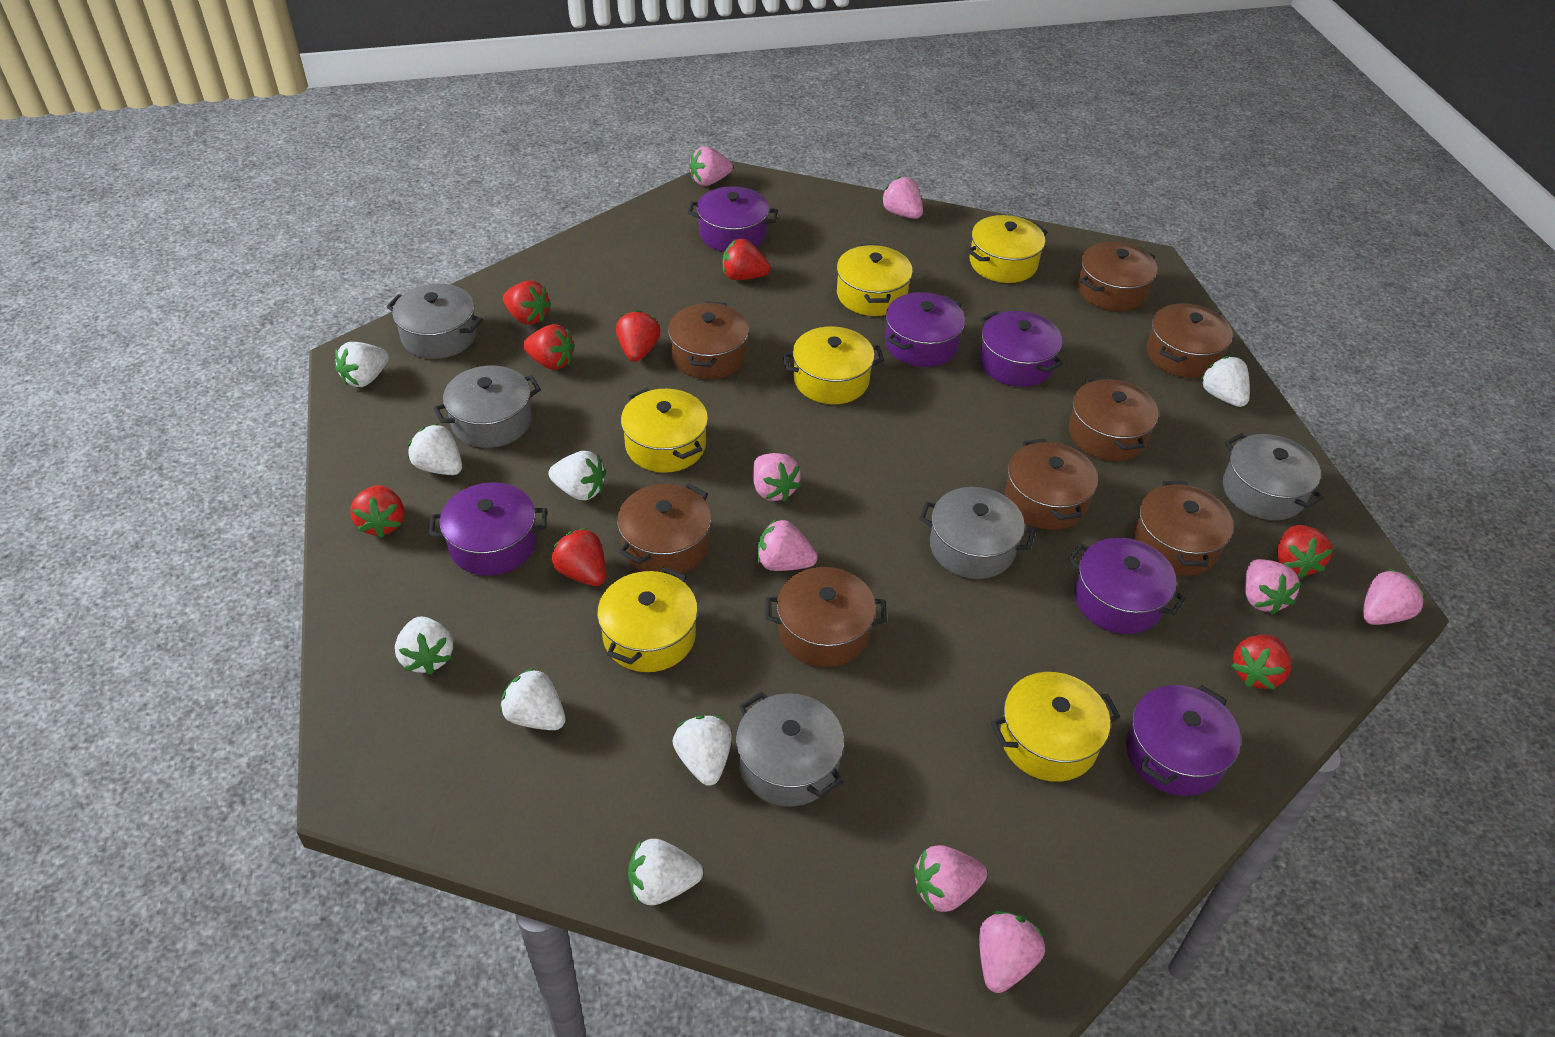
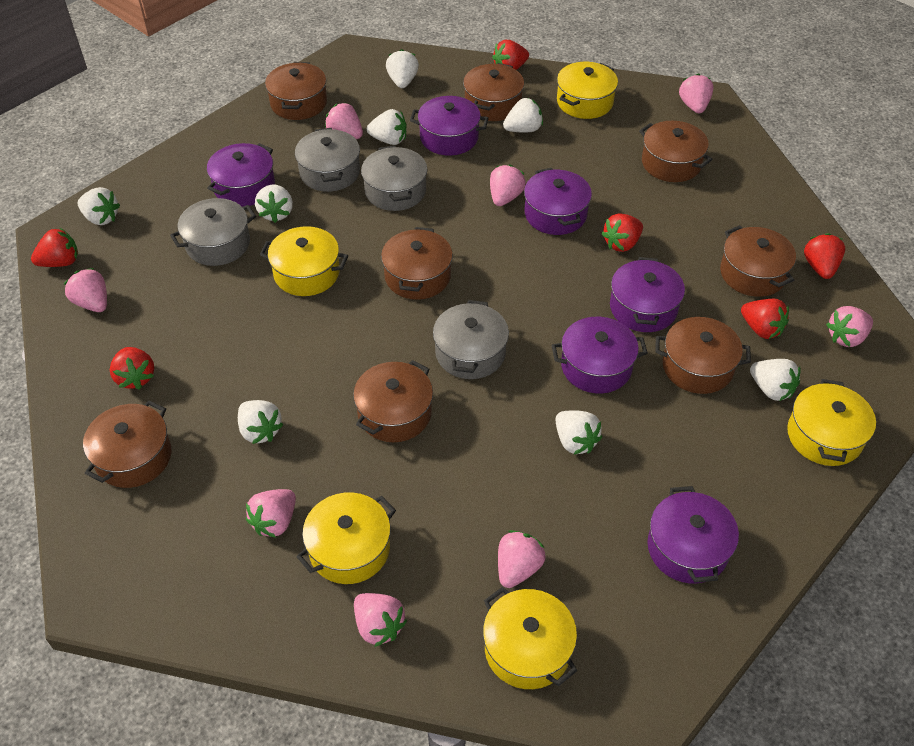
grey pot: 5 -> 4
red strawberry: 8 -> 6
yellow pot: 6 -> 5

